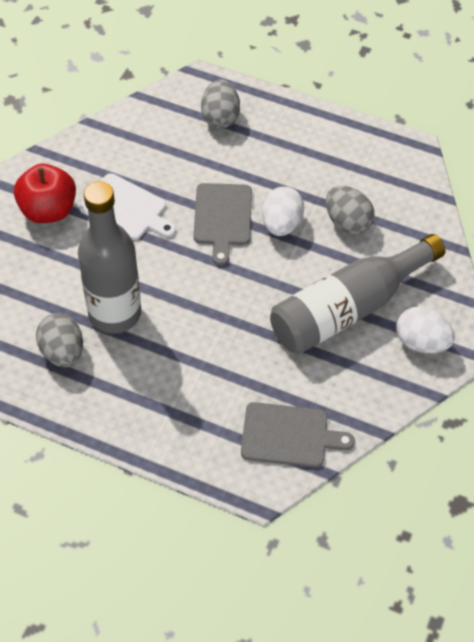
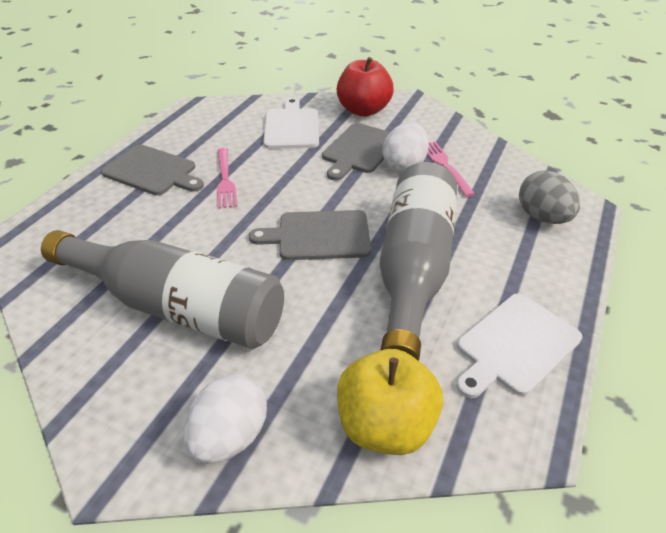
grey cutting board: 2 -> 3
grey egg: 3 -> 1
pink fork: 0 -> 2
white cutting board: 1 -> 2
yellow apple: 0 -> 1

